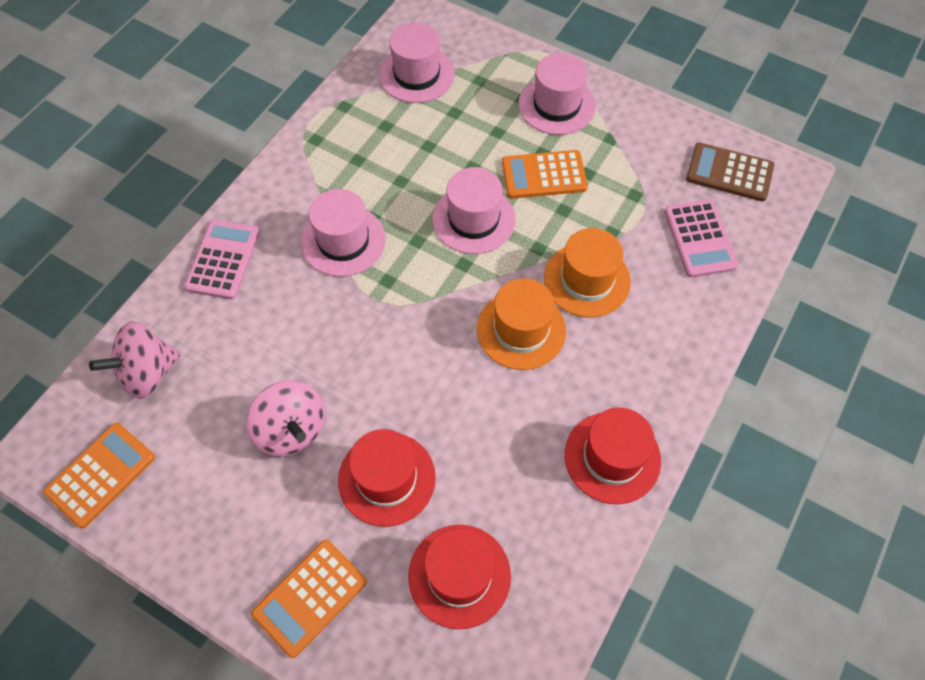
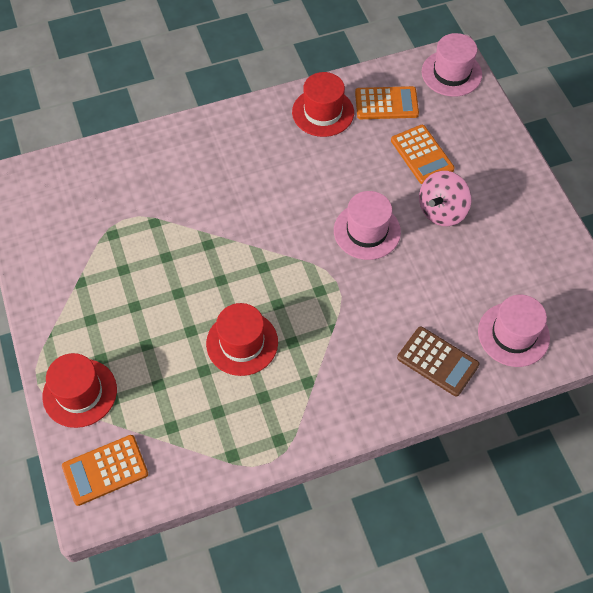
orange hat: 2 -> 0
pink calculator: 2 -> 0
pink hat: 4 -> 3
pink spinning top: 2 -> 1

